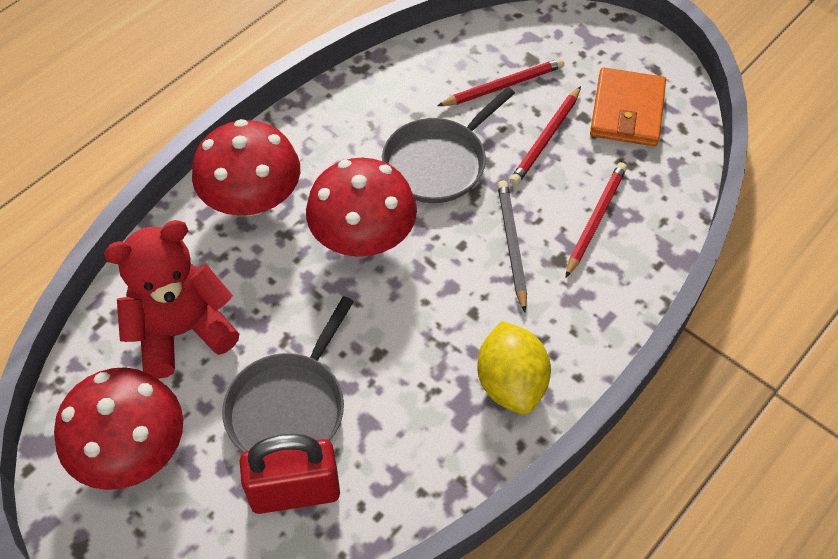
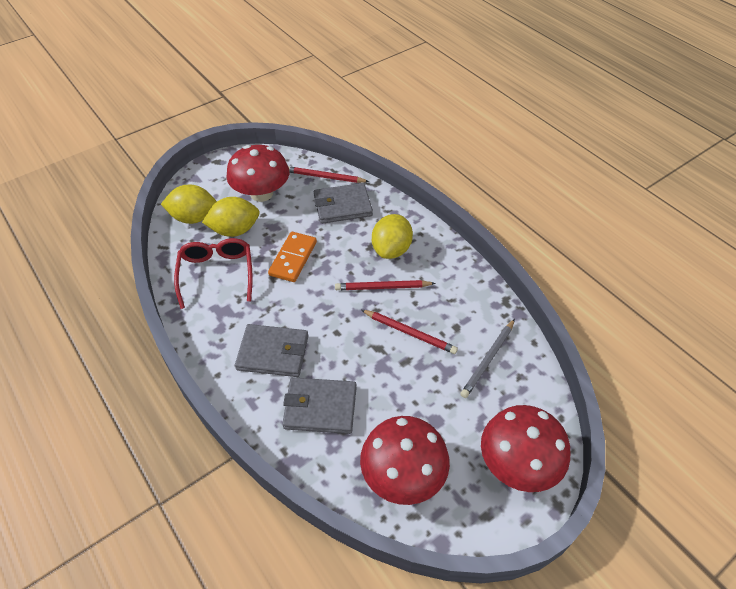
grey pan: 2 -> 0
grey wallet: 0 -> 3
orange domino: 0 -> 1
orange wallet: 1 -> 0
red glasses: 0 -> 1
red padlock: 1 -> 0
red teddy bear: 1 -> 0
yellow lemon: 1 -> 3

